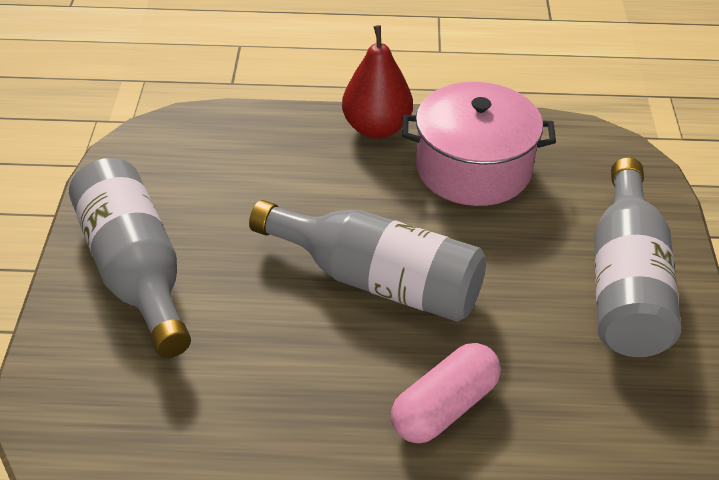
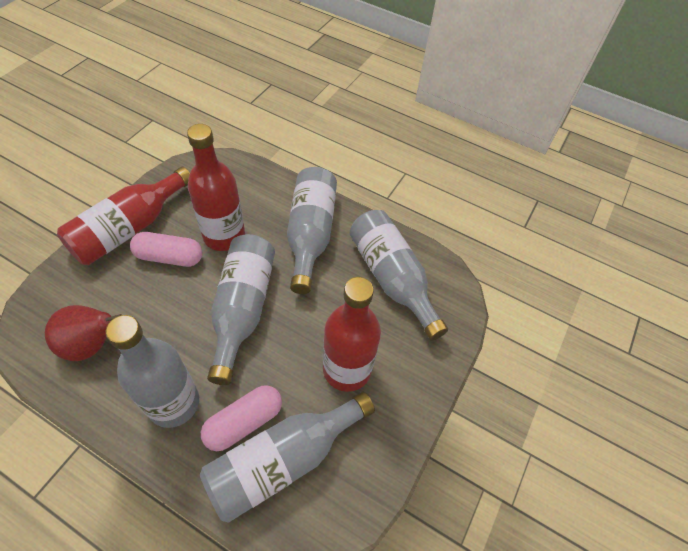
grey bottle: 3 -> 5
pink capsule: 1 -> 2
pink pot: 1 -> 0
red bottle: 0 -> 3

